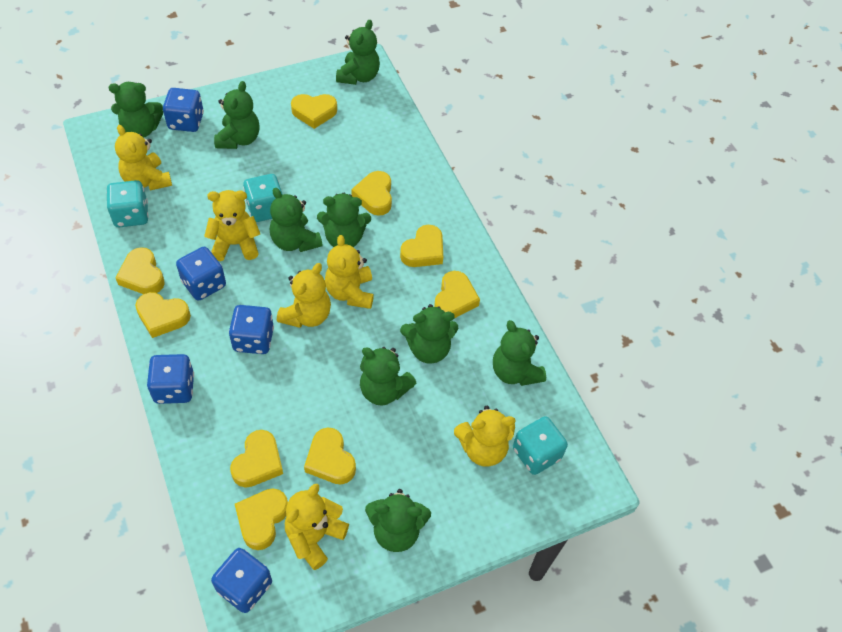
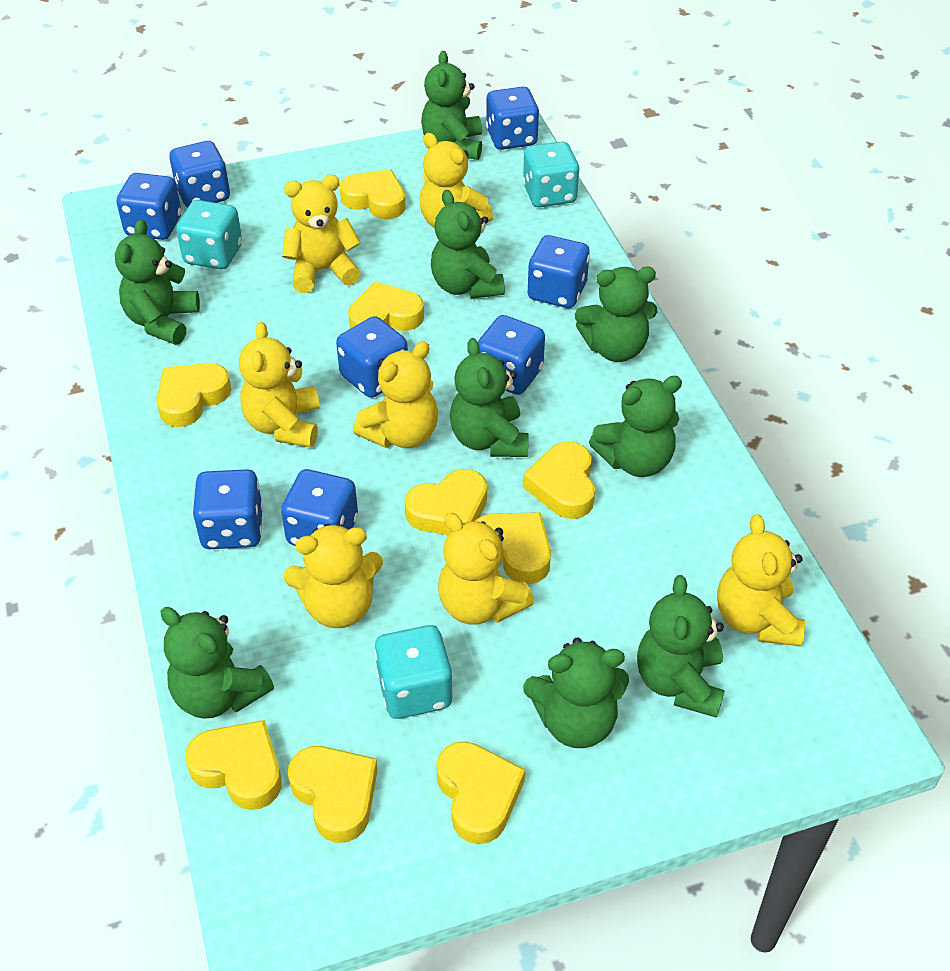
blue dice: 5 -> 8
yellow teddy bear: 6 -> 7

